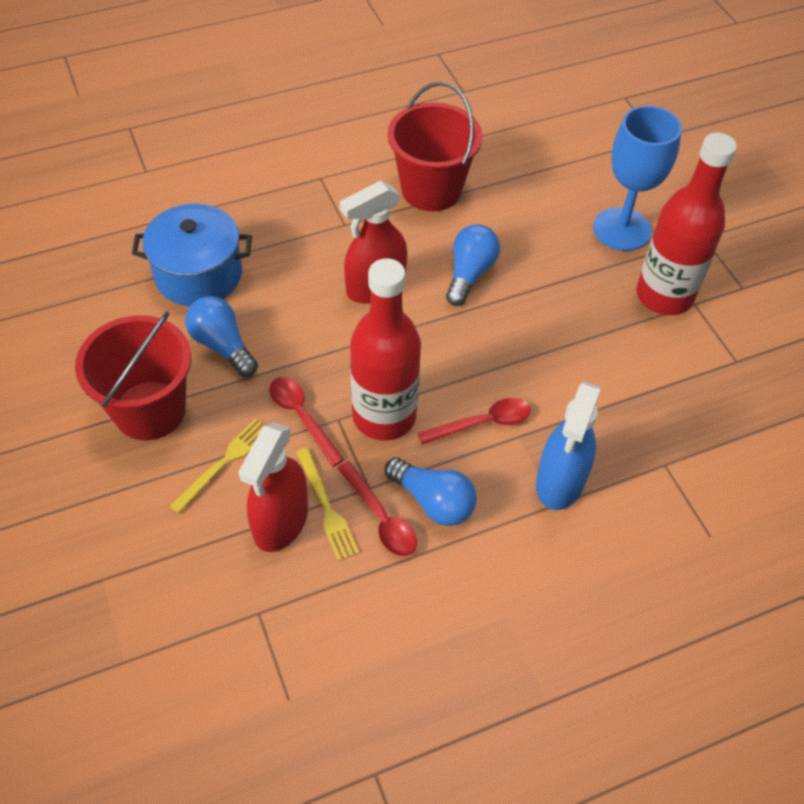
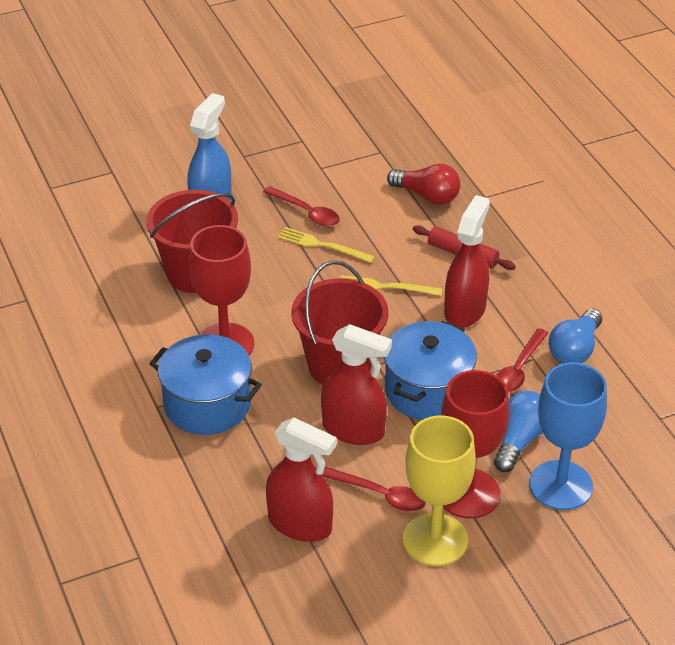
blue light bulb: 3 -> 2
blue pot: 1 -> 2
red bottle: 2 -> 0
red goblet: 0 -> 2
red light bulb: 0 -> 1
red rolling pin: 0 -> 1
red spray bottle: 2 -> 3
yellow goblet: 0 -> 1

